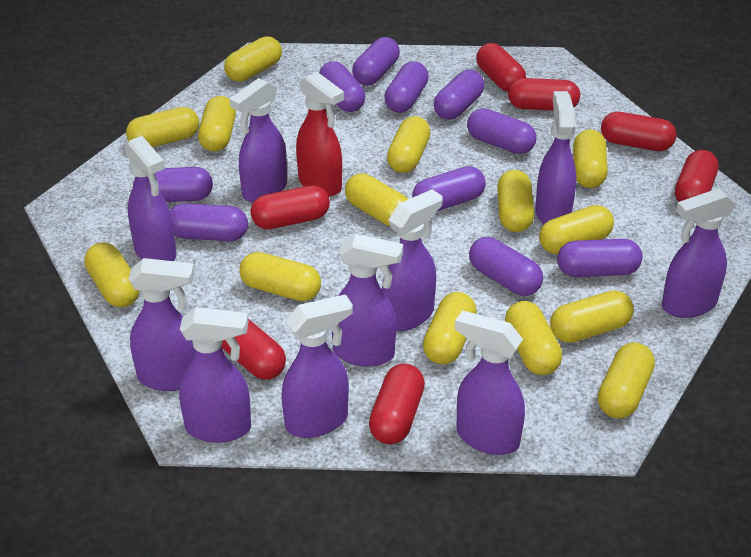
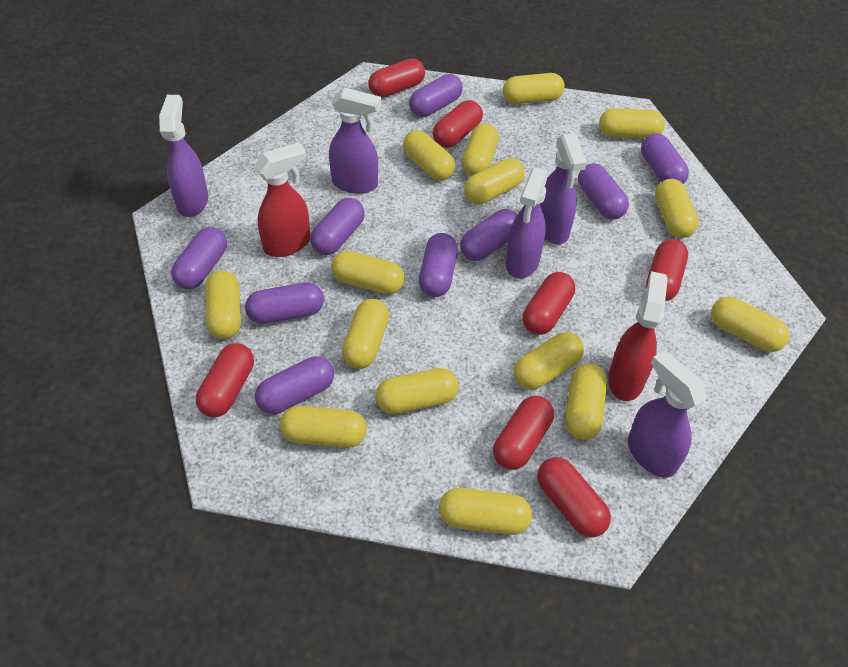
purple capsule: 10 -> 9
purple spray bottle: 10 -> 5
red spray bottle: 1 -> 2
yellow capsule: 14 -> 15

